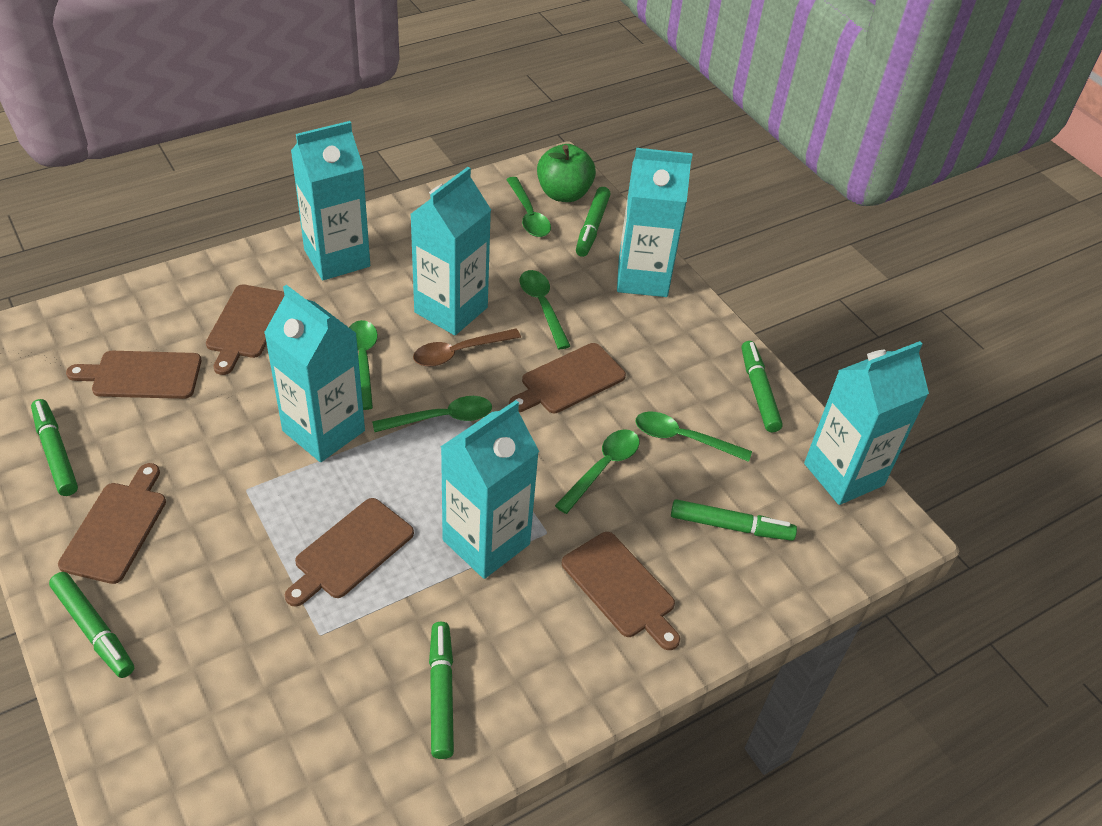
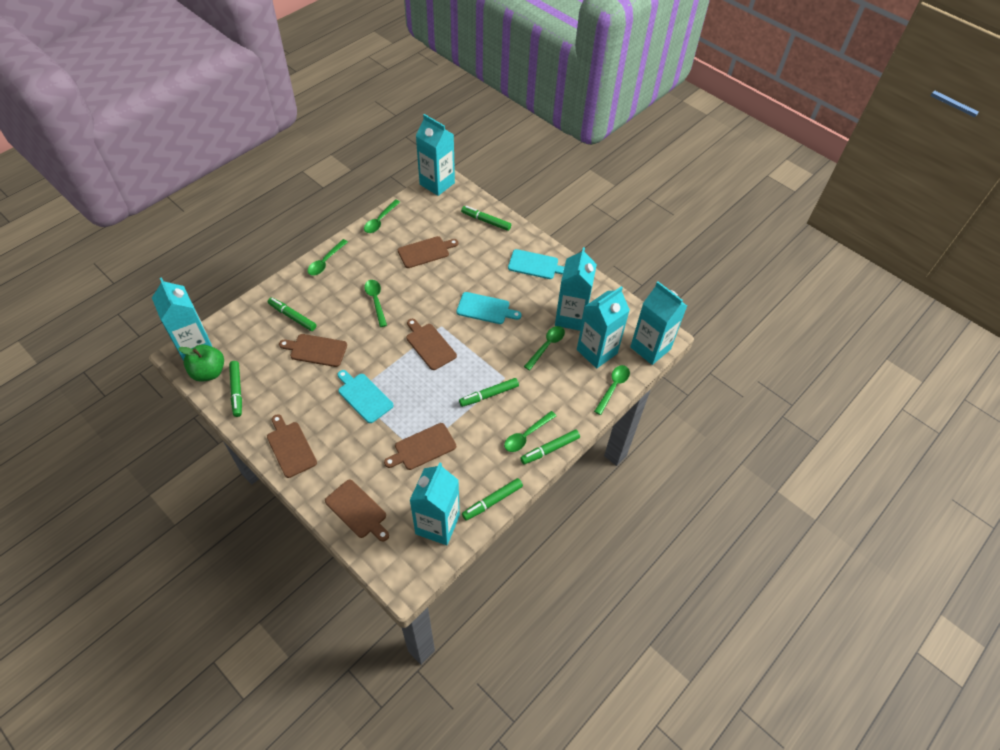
brown spoon: 1 -> 0
turquoise cutting board: 0 -> 3

